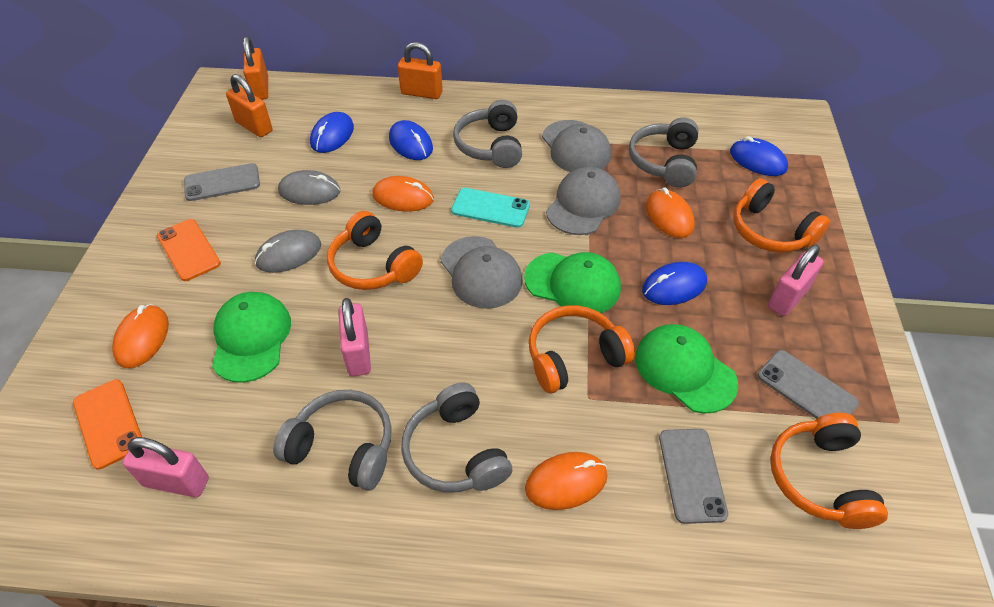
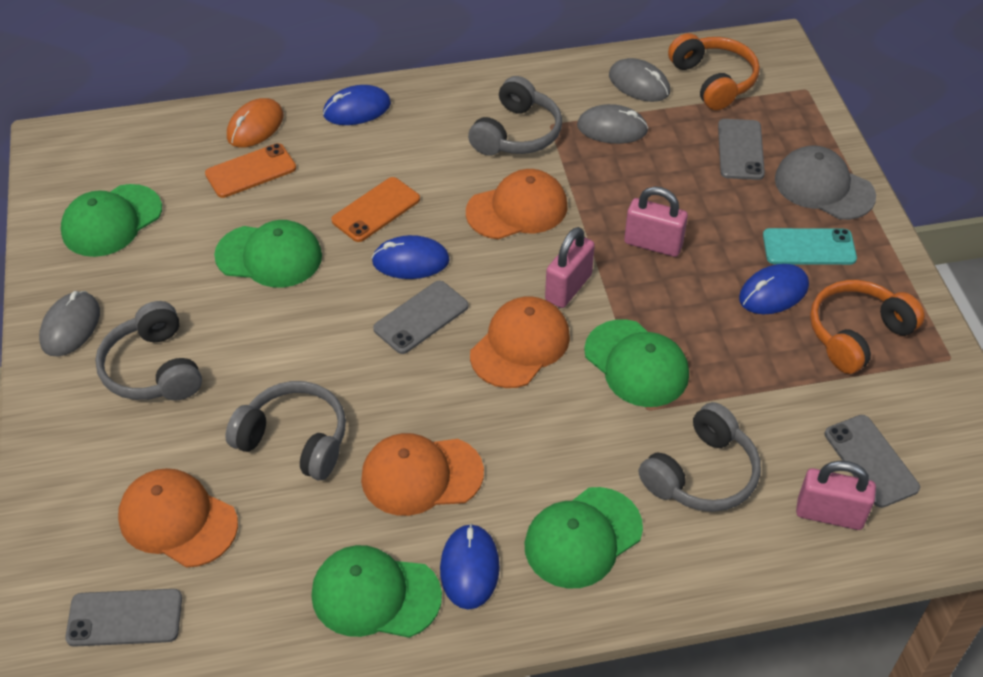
green cap: 3 -> 5
grey cap: 3 -> 1
grey mouse: 2 -> 3
grey phone: 3 -> 4
orange cap: 0 -> 4
orange headphones: 4 -> 2
orange mouse: 4 -> 1
orange padlock: 3 -> 0

